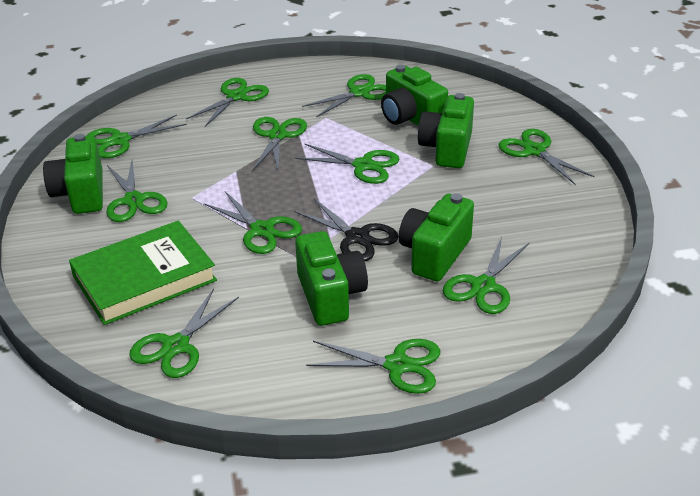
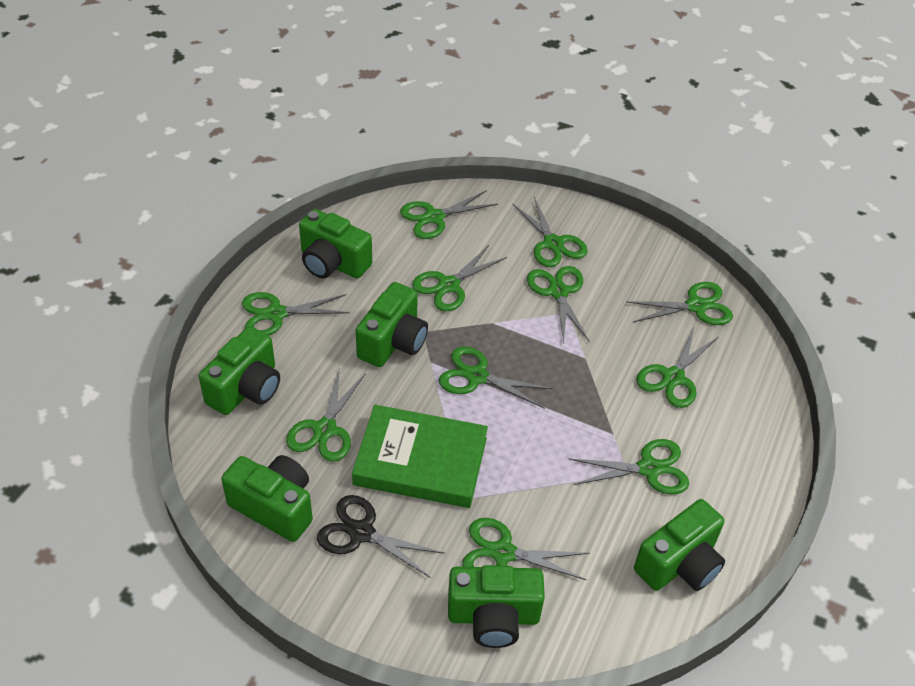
green camera: 5 -> 6

